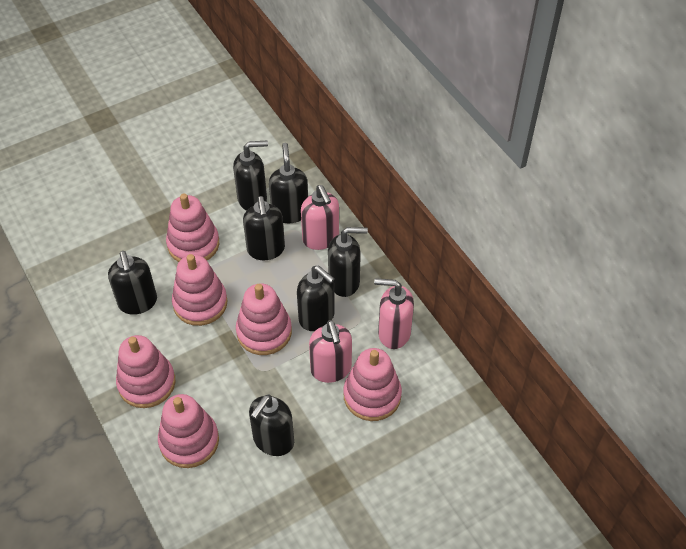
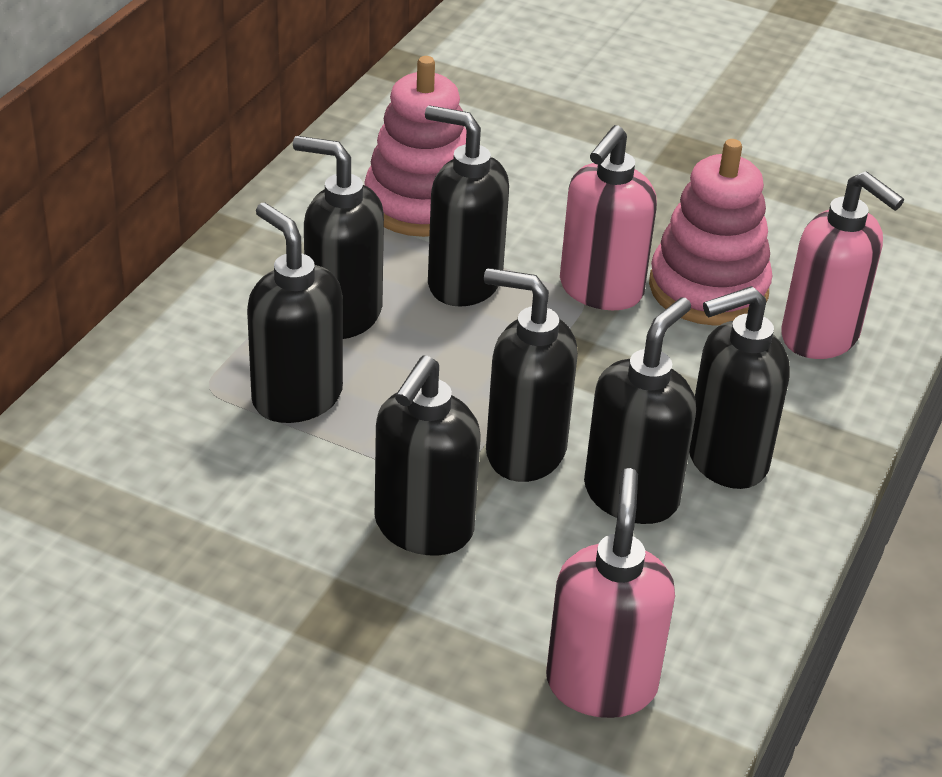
pink stacking toy: 6 -> 2

